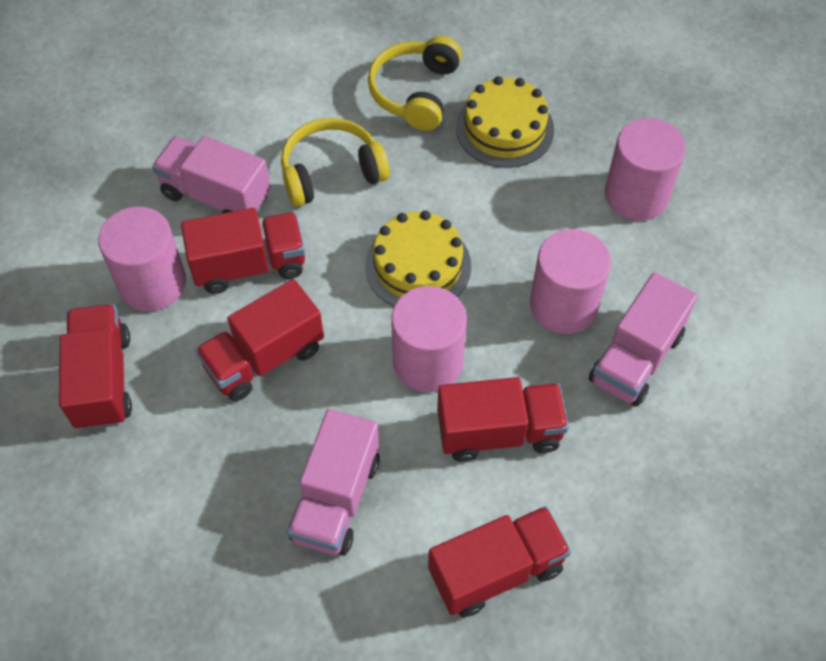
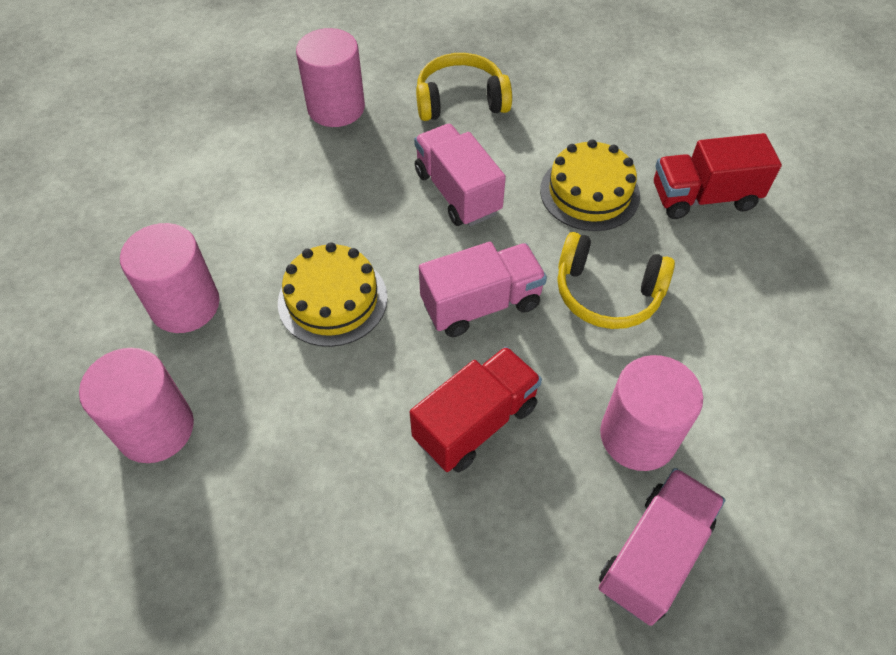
red truck: 5 -> 2

